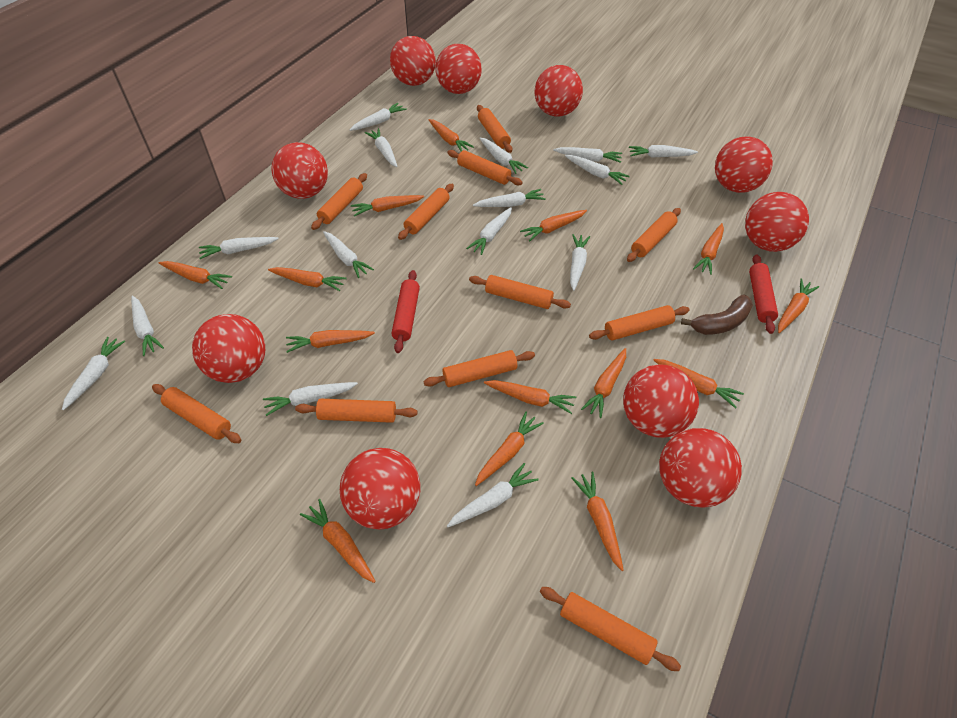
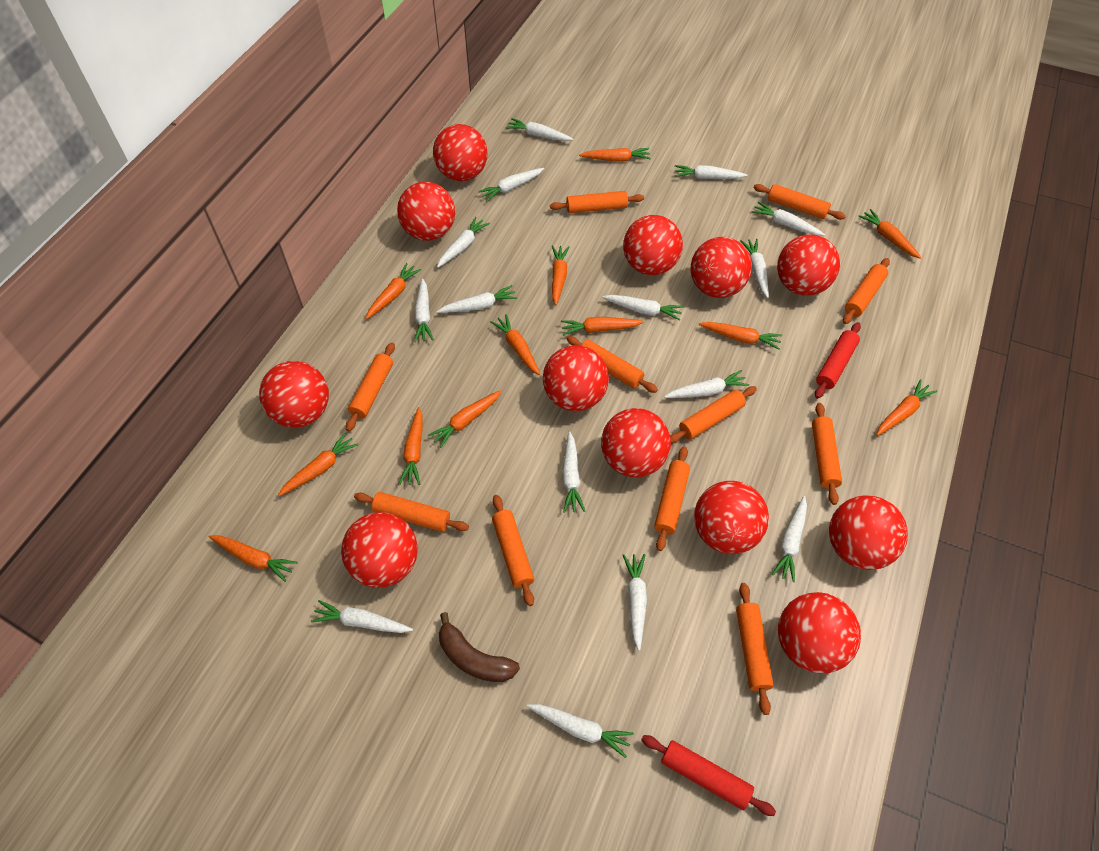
orange carrot: 14 -> 12
red ball: 10 -> 12

